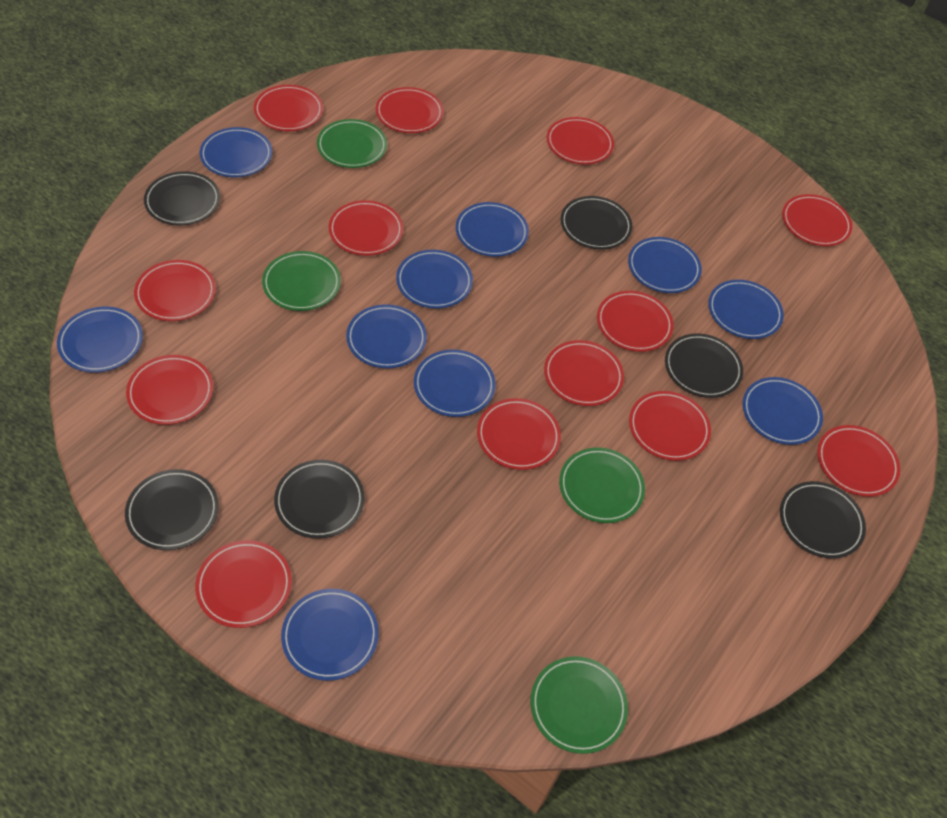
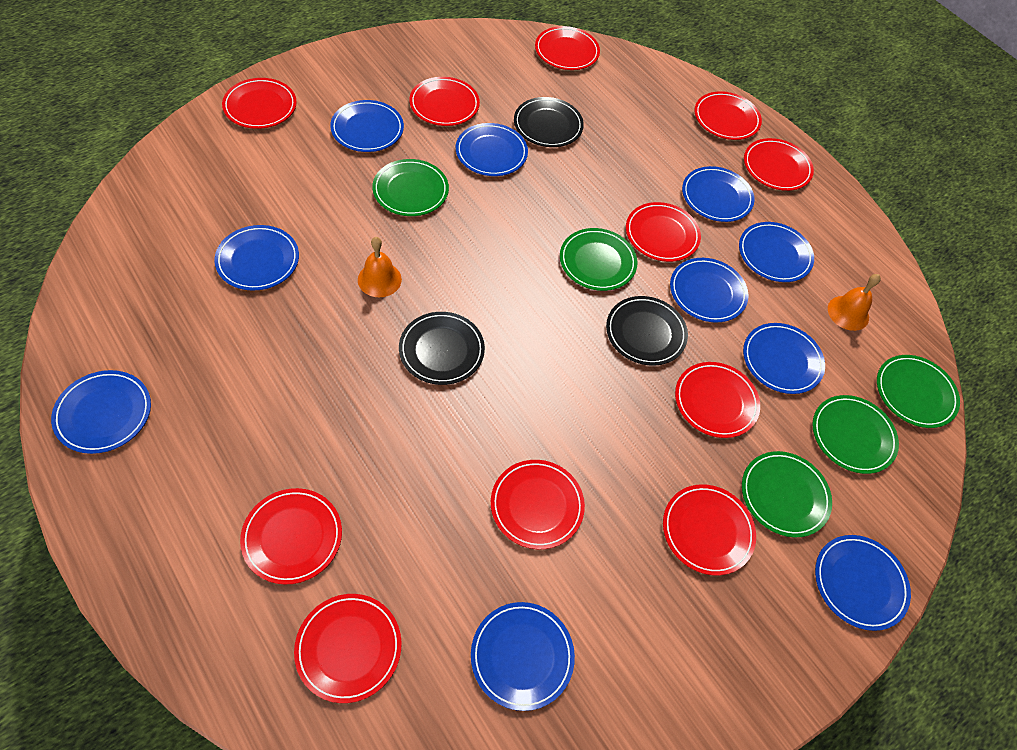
black plate: 6 -> 3
green plate: 4 -> 5
orange bell: 0 -> 2
red plate: 13 -> 11

